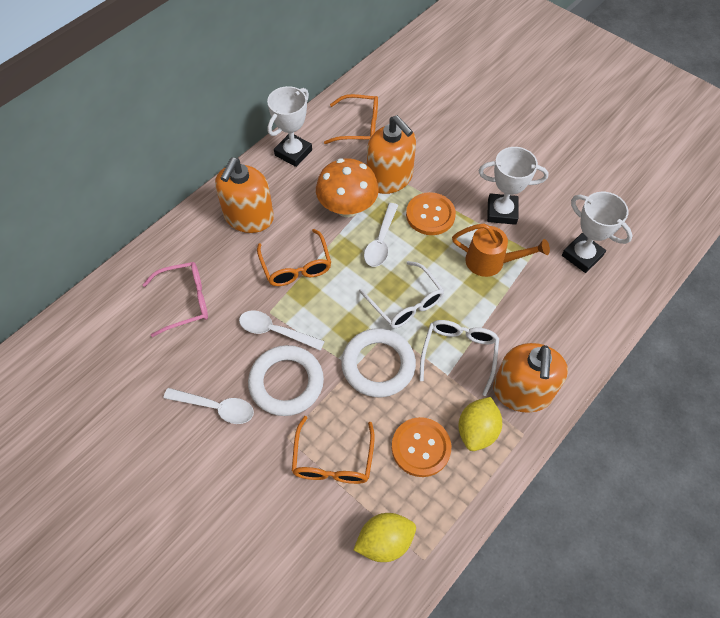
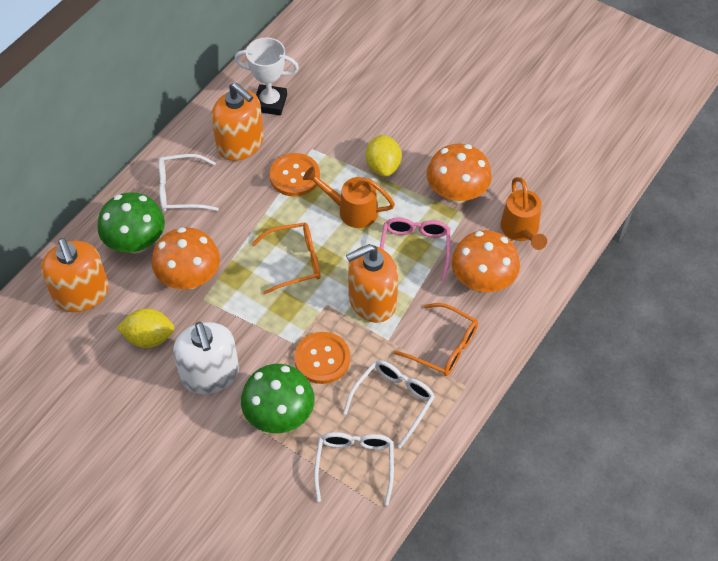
green mushroom: 0 -> 2
orange glasses: 3 -> 2
orange mushroom: 1 -> 3
orange watering can: 1 -> 2
white glasses: 2 -> 3
white ring: 2 -> 0
white soap dispenser: 0 -> 1
white spoon: 3 -> 0
white trophy: 3 -> 1

